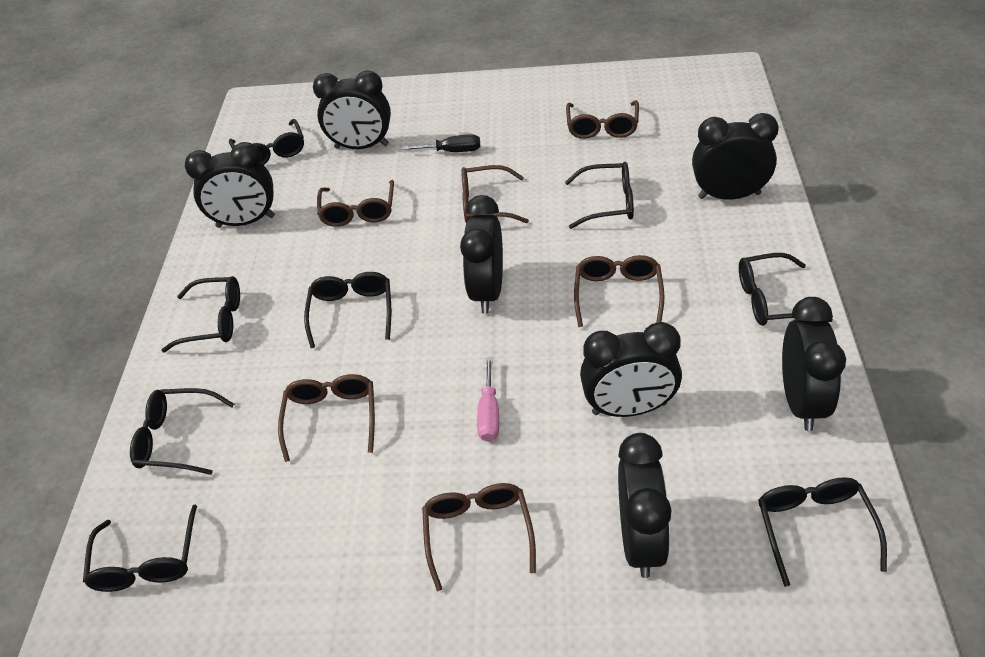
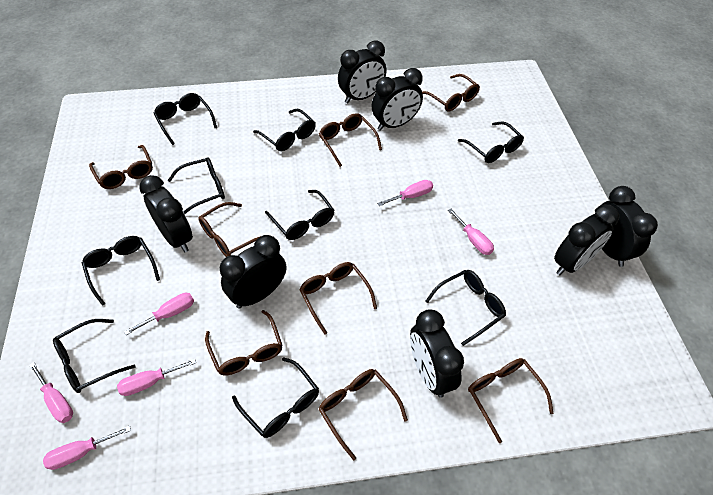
black glasses: 8 -> 9
black screwdriver: 1 -> 0
brown glasses: 6 -> 8
pink screwdriver: 1 -> 6

